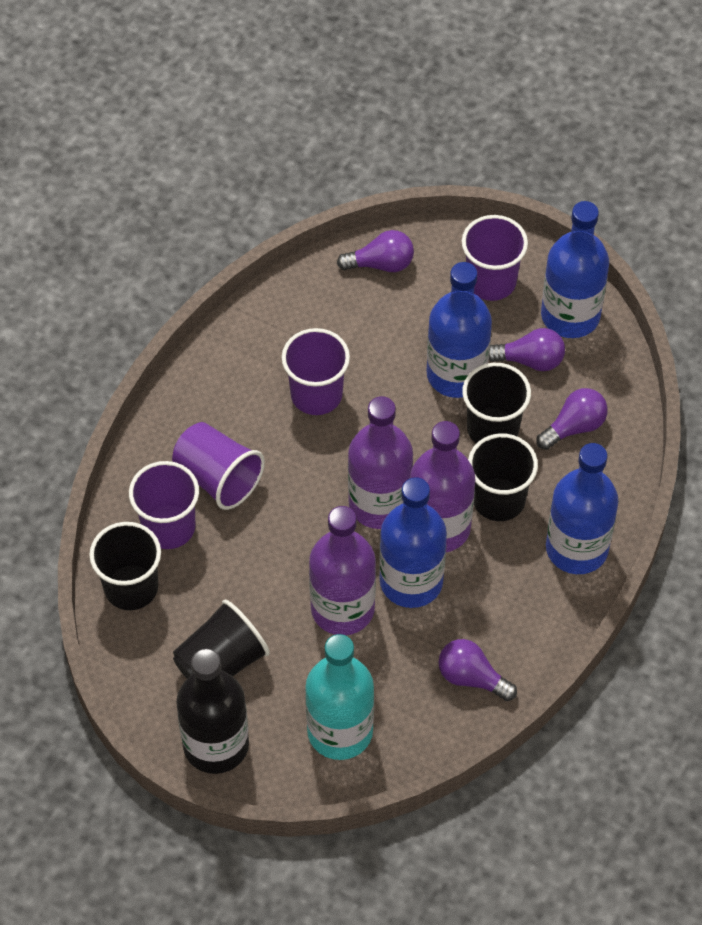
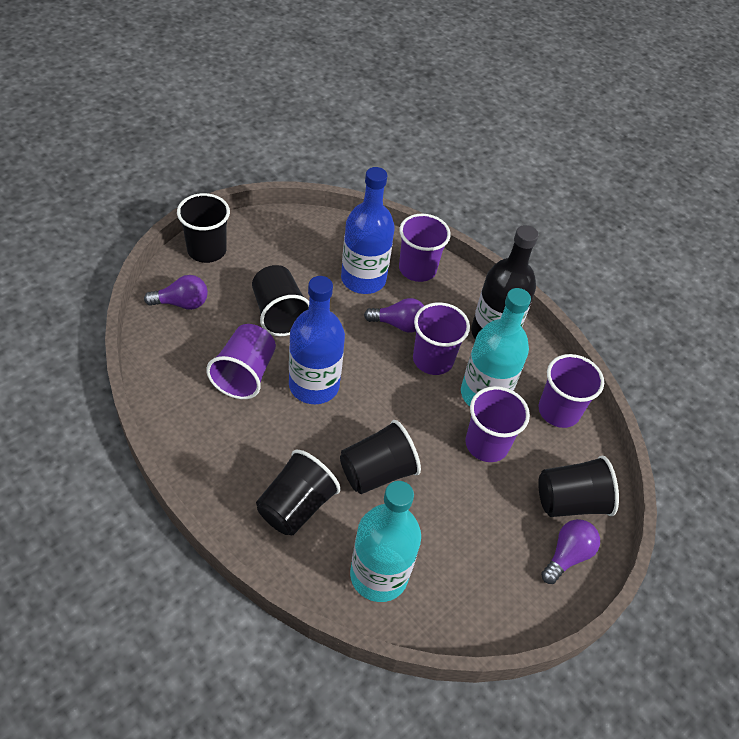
black cup: 4 -> 5
blue bottle: 4 -> 2
purple bottle: 3 -> 0
purple cup: 4 -> 5
purple light bulb: 4 -> 3
turquoise bottle: 1 -> 2

